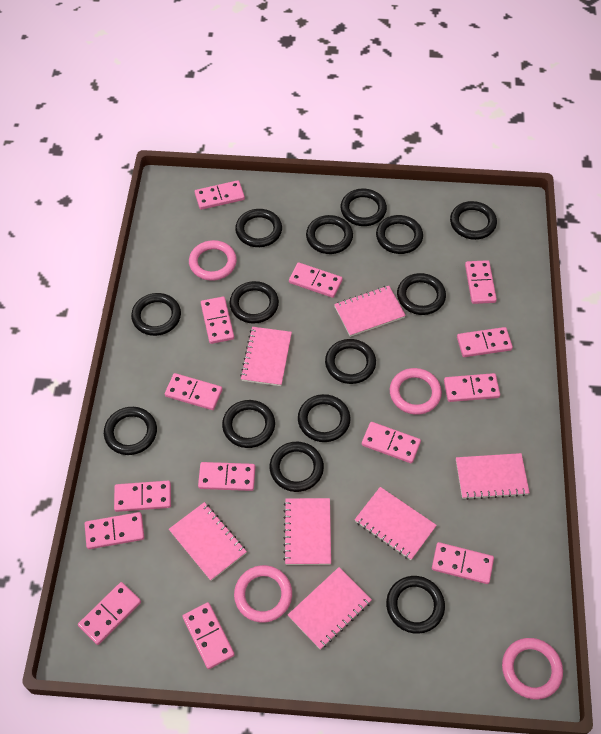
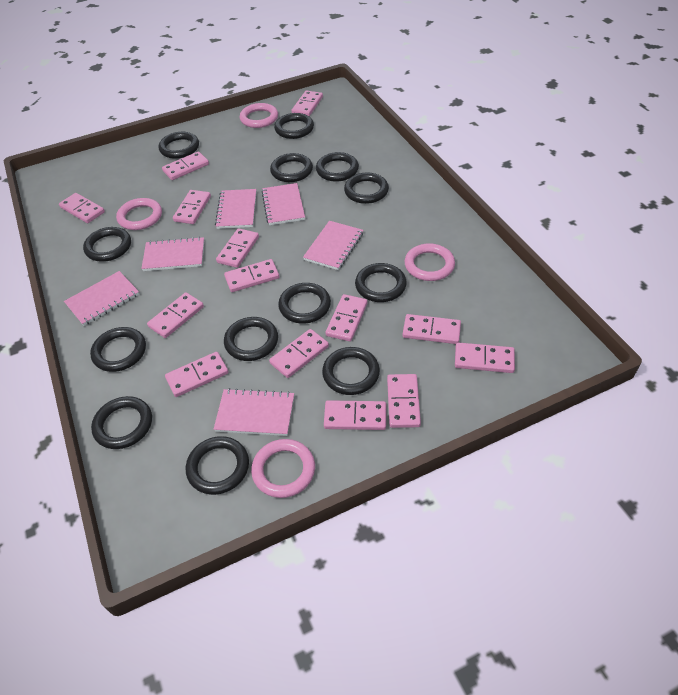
black ring: 14 -> 13
pink notebook: 7 -> 6

